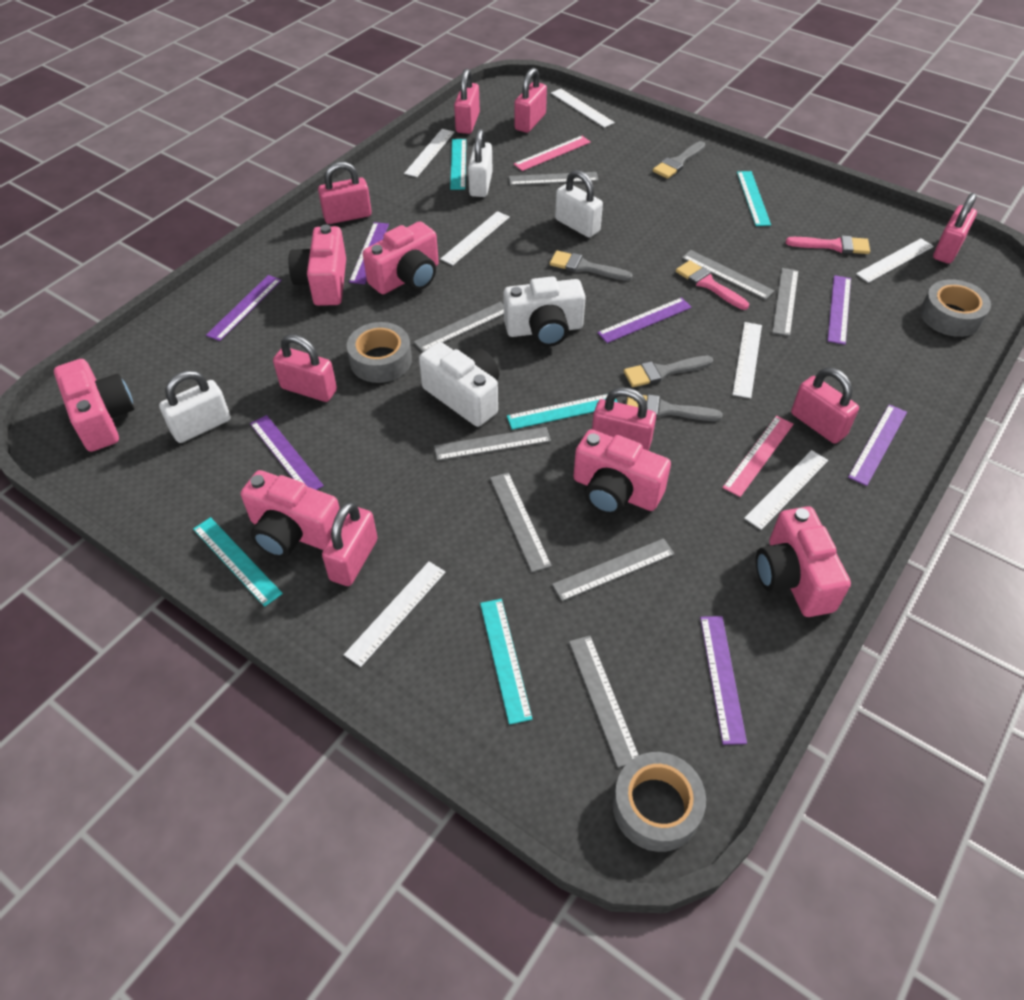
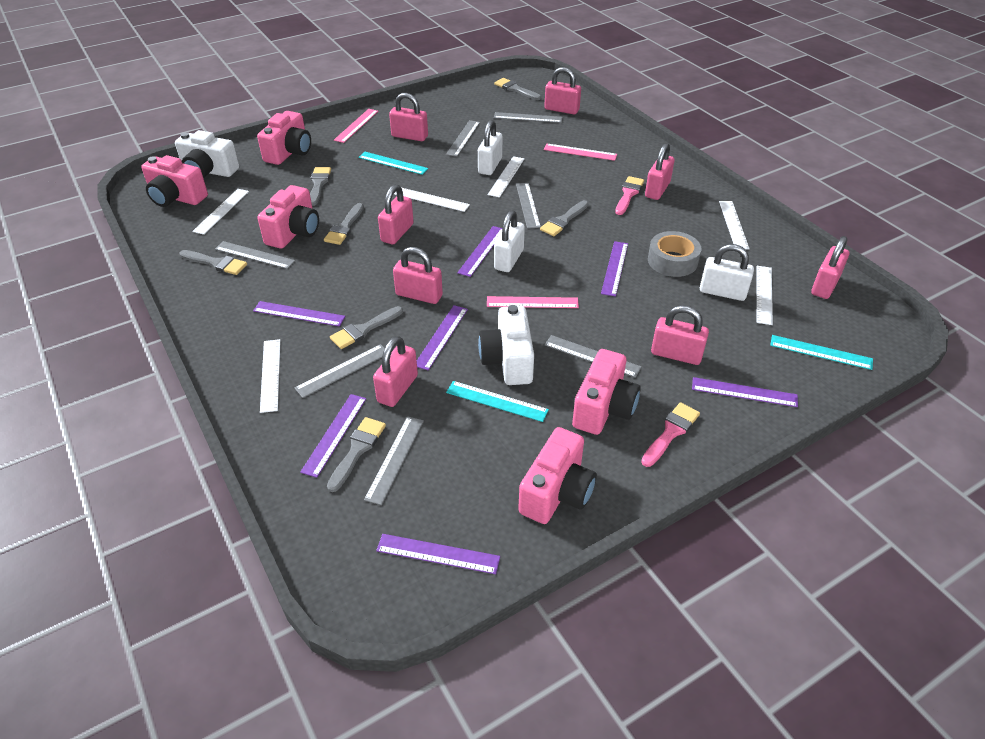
grey brush: 4 -> 7
grey ruler: 8 -> 7
grey tape: 3 -> 1
pink camera: 6 -> 5
pink ruler: 2 -> 3
turquoise ruler: 5 -> 3
white ruler: 7 -> 6

